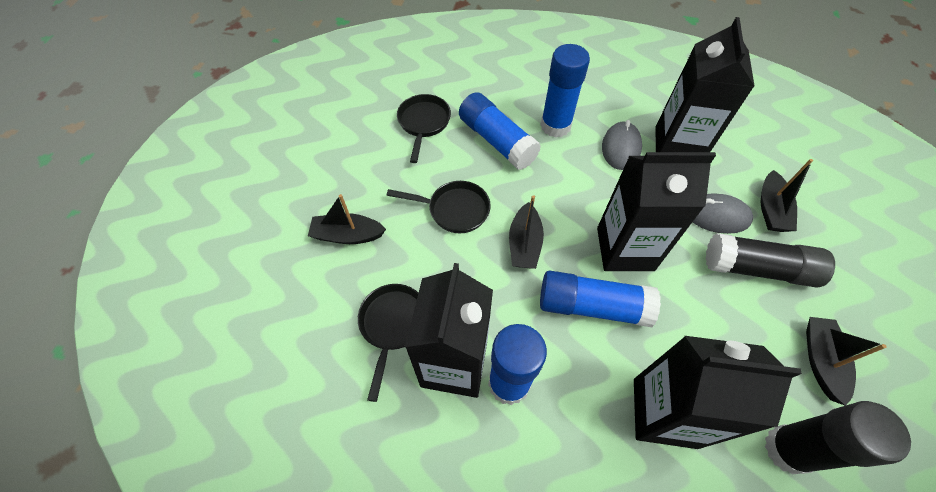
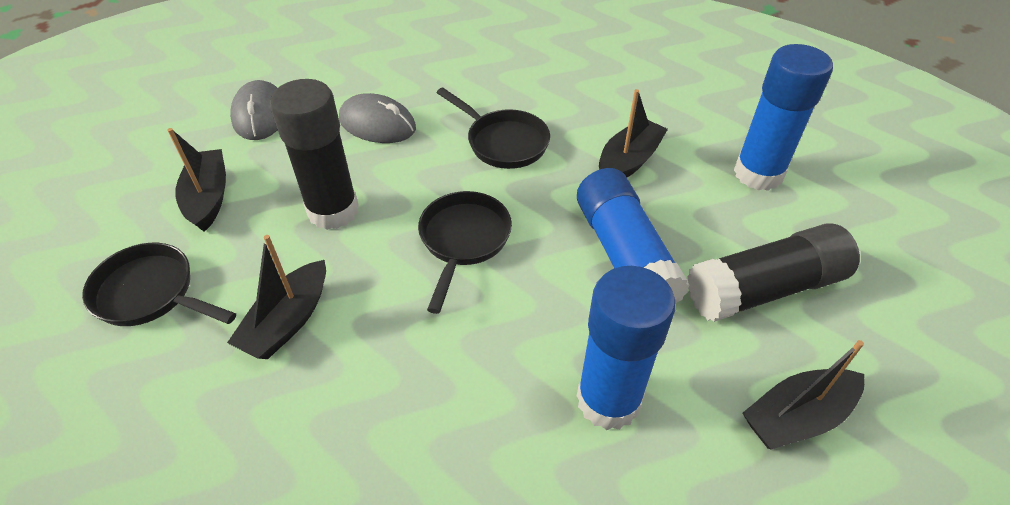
black carton: 4 -> 0
blue glue stick: 4 -> 3

